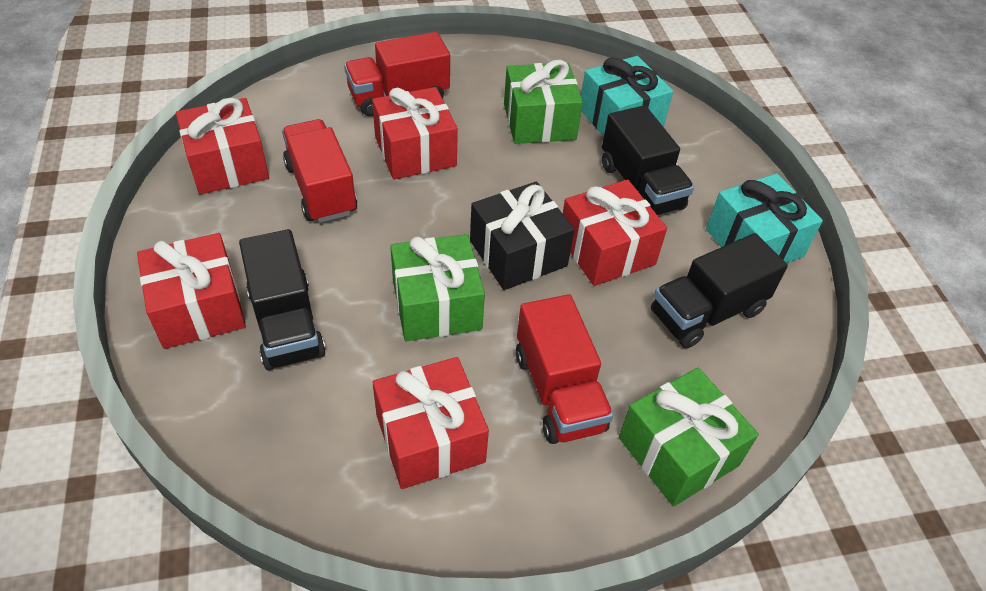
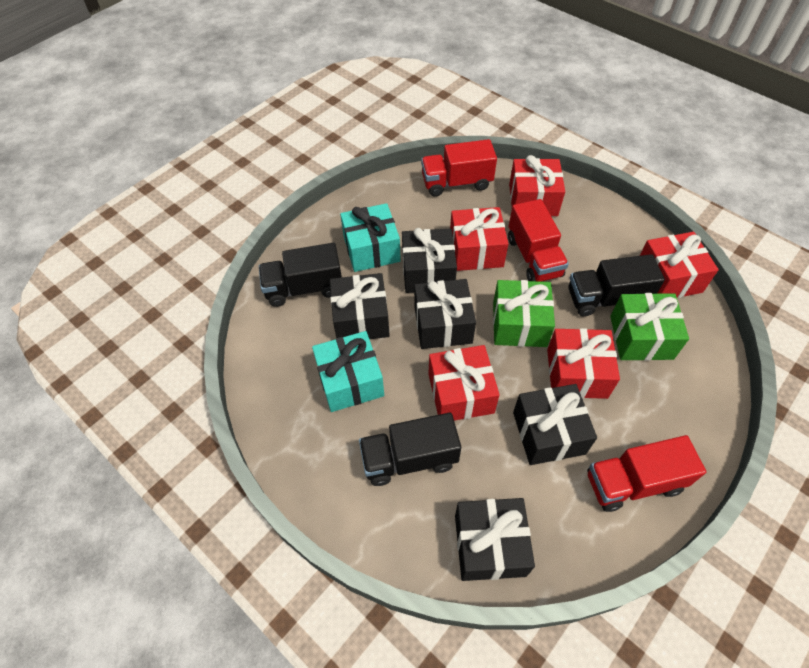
black gift: 1 -> 5
green gift: 3 -> 2

